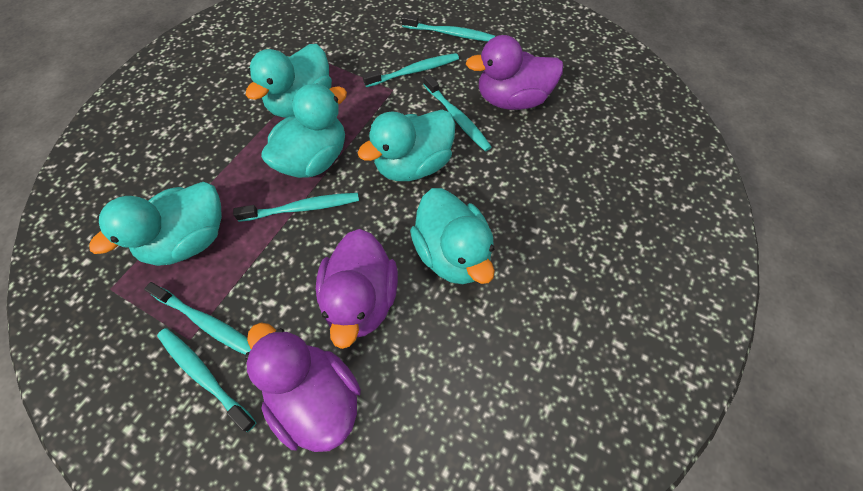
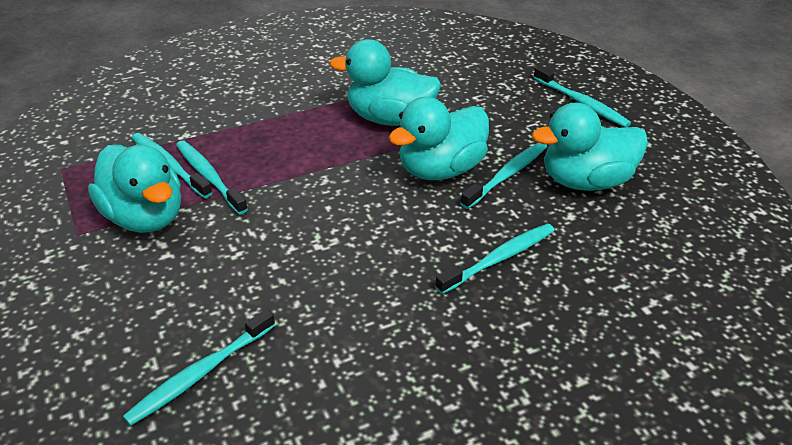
purple duck: 3 -> 0
turquoise duck: 5 -> 4

